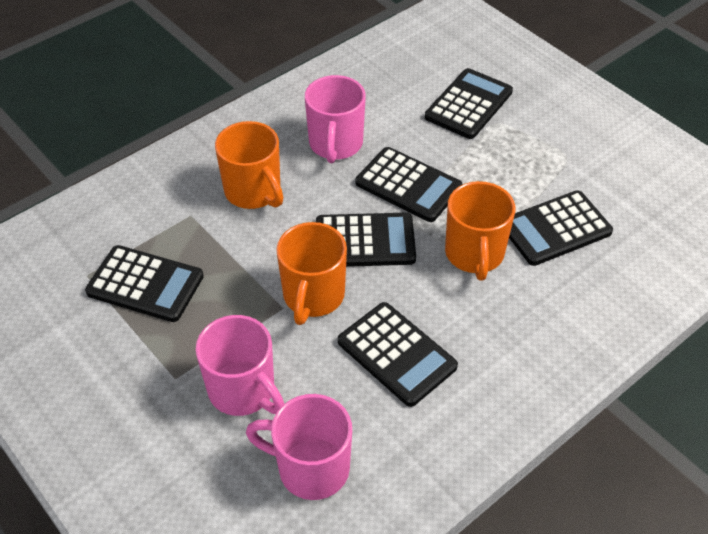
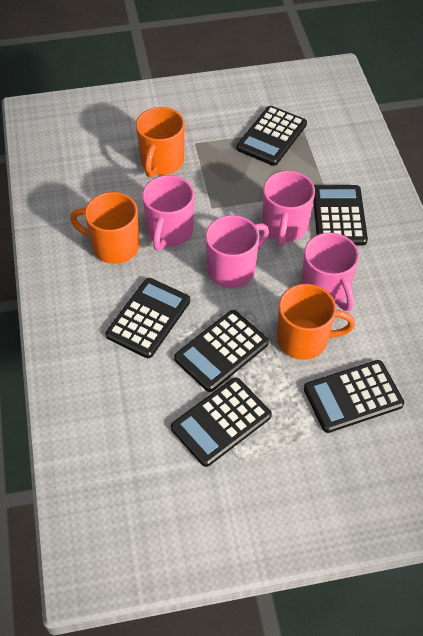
pink mug: 3 -> 4

